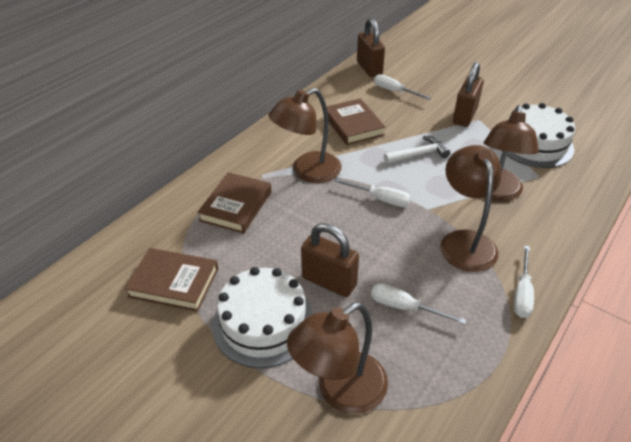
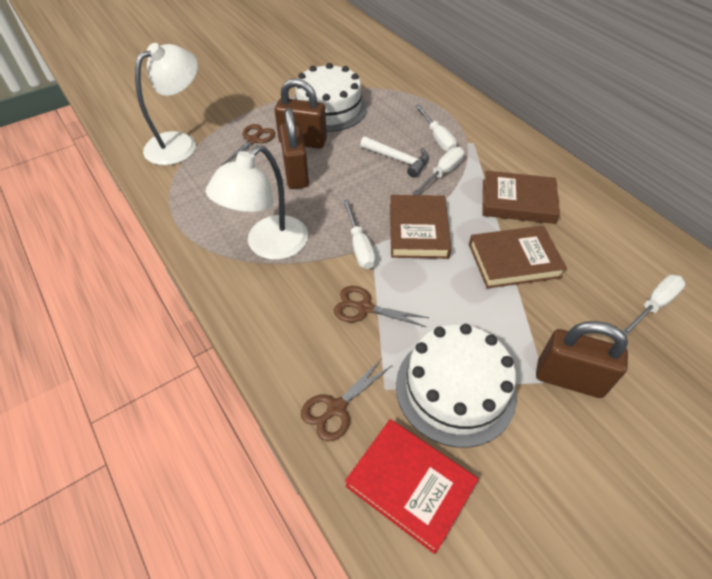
brown lamp: 4 -> 0
brown scissors: 0 -> 3
red book: 0 -> 1
white lamp: 0 -> 2

